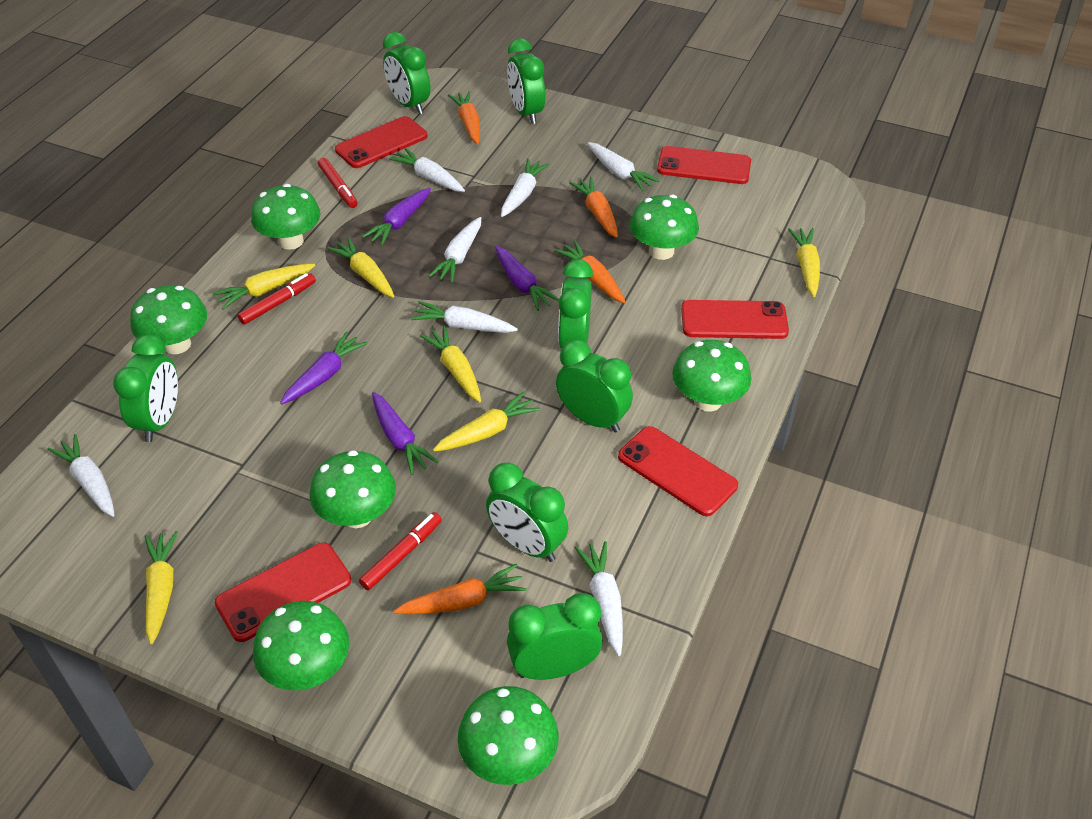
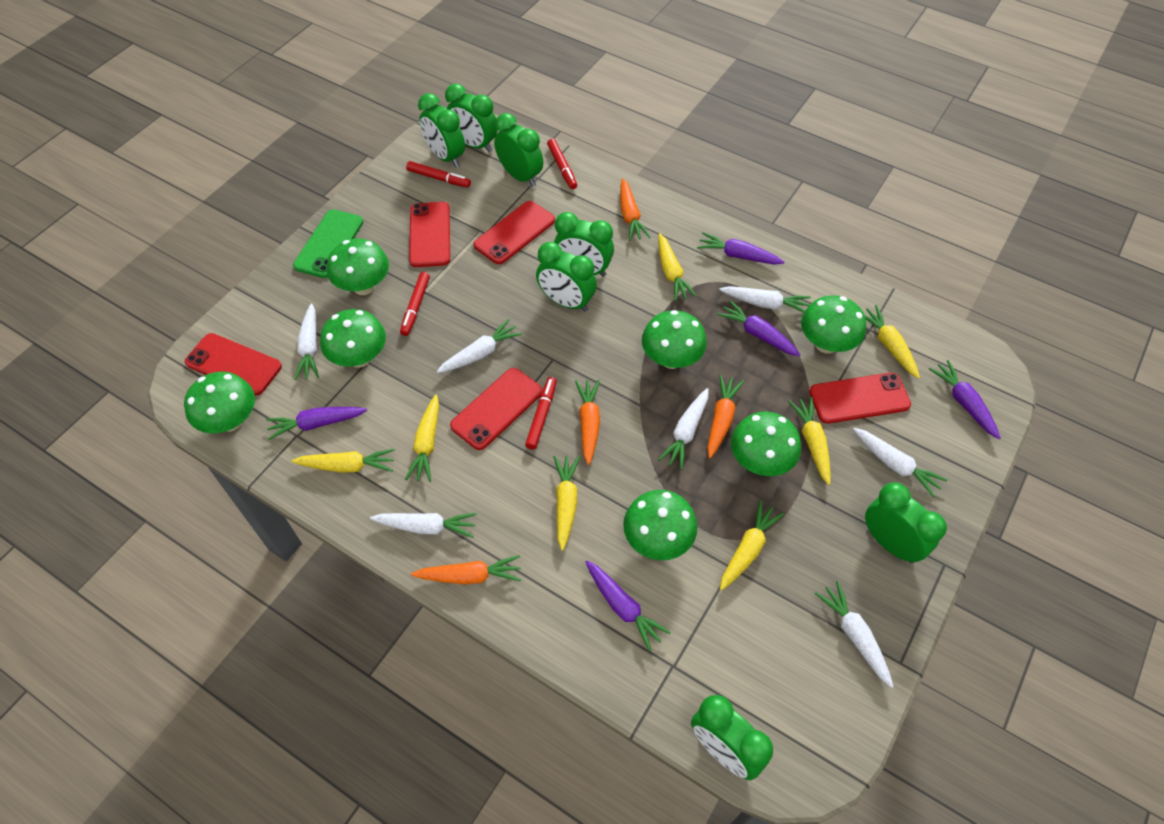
green phone: 0 -> 1
purple carrot: 4 -> 5
red marker: 3 -> 4
yellow carrot: 6 -> 7

